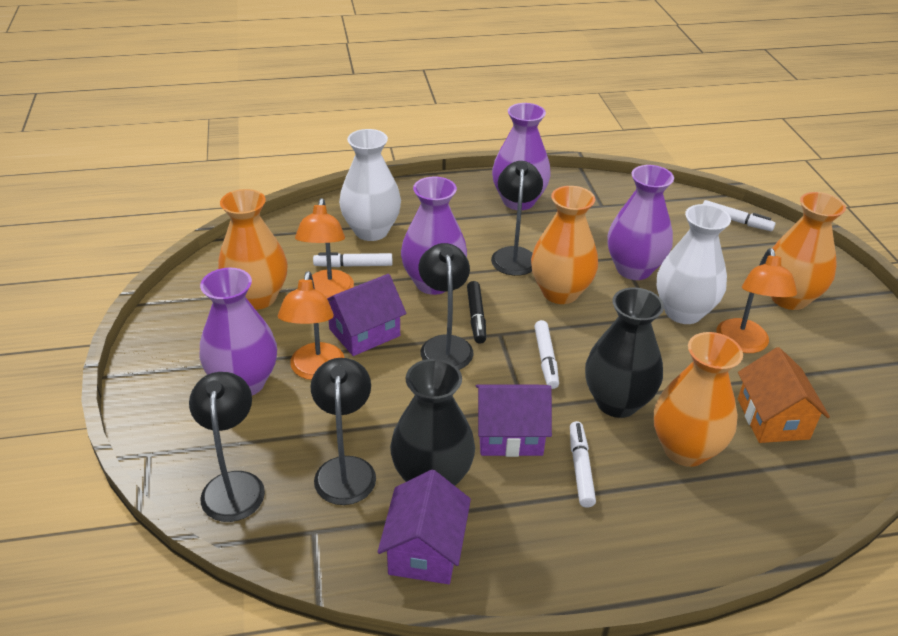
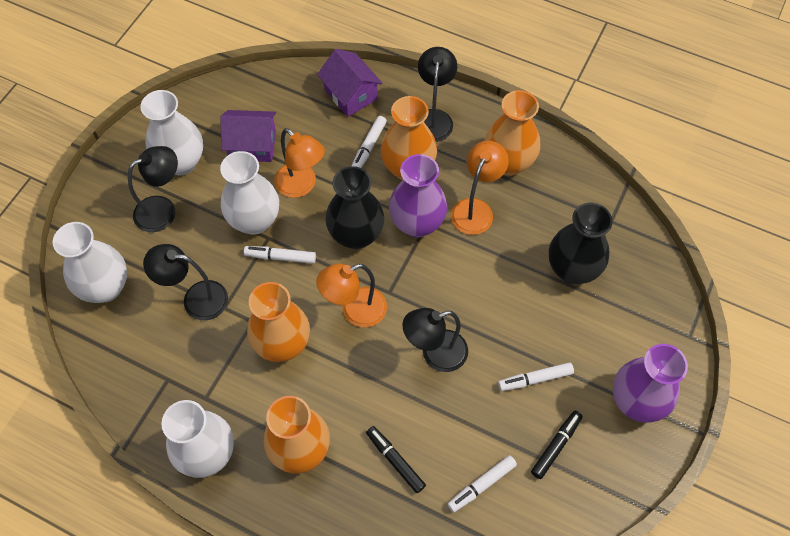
black marker: 1 -> 2
orange house: 1 -> 0
purple house: 3 -> 2
purple vase: 4 -> 2
white vase: 2 -> 4

